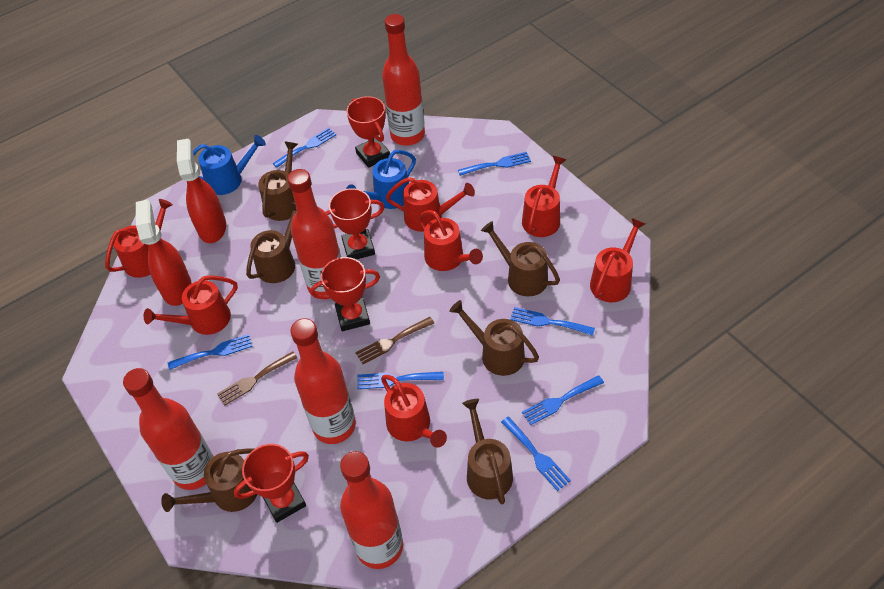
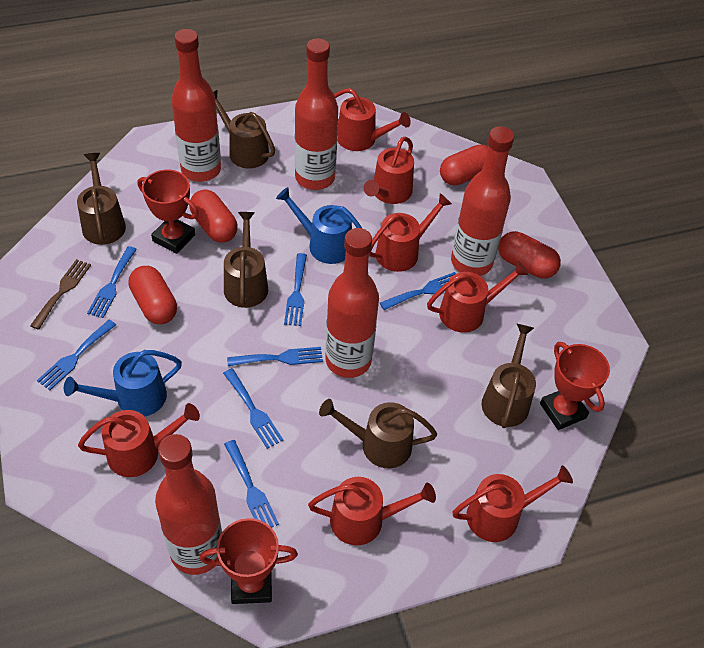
brown fork: 2 -> 1
brown watering can: 6 -> 5
red capsule: 0 -> 4
red spray bottle: 2 -> 0
red trophy: 4 -> 3

